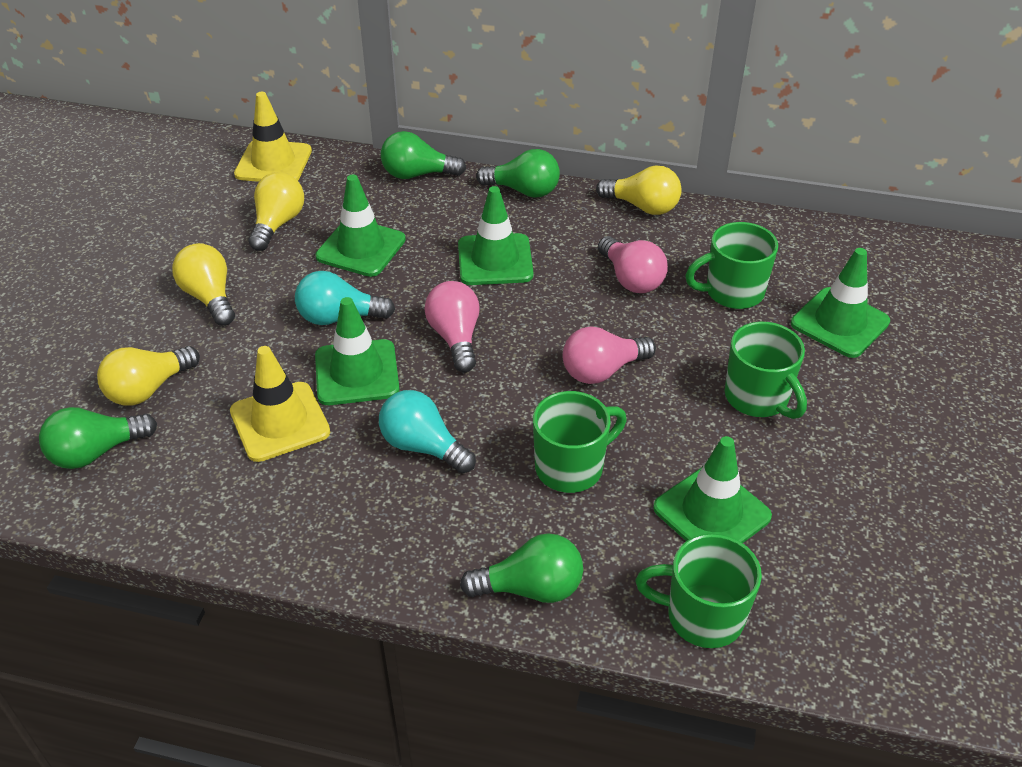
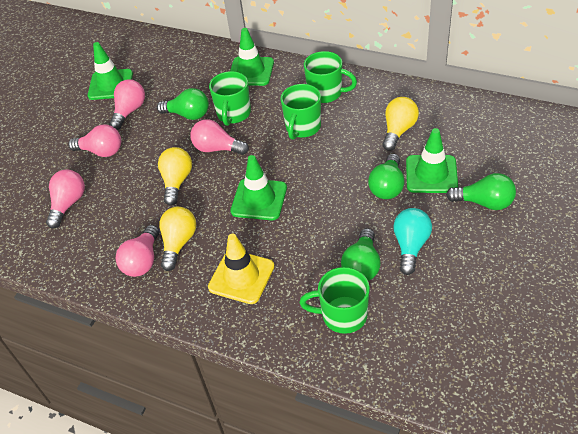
green traffic cone: 5 -> 4
pink light bulb: 3 -> 5
turquoise light bulb: 2 -> 1
yellow light bulb: 4 -> 3
yellow traffic cone: 2 -> 1

